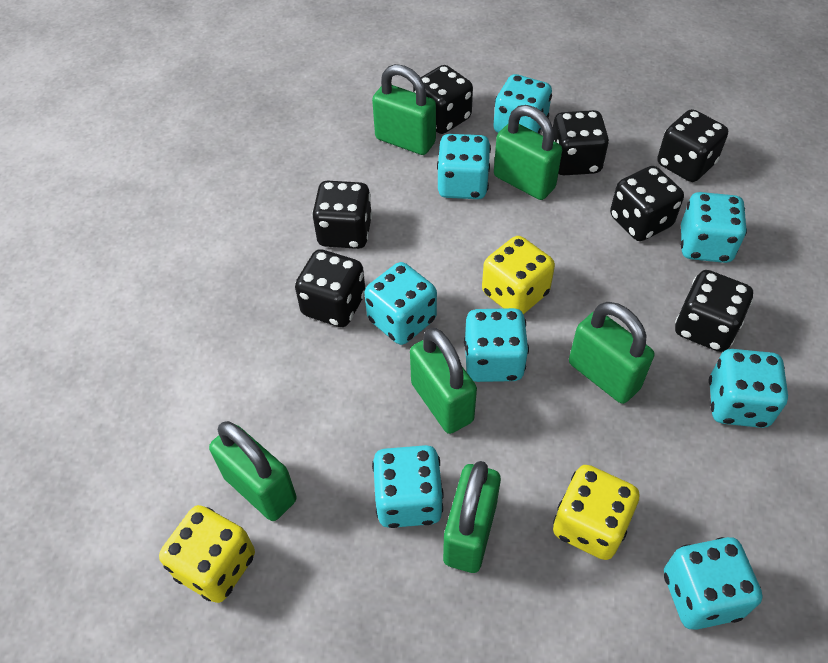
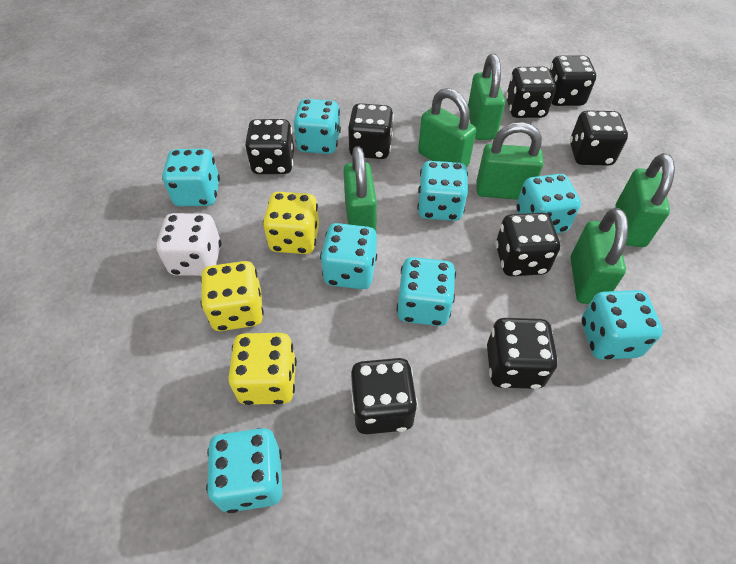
black dice: 7 -> 8
white dice: 0 -> 1

